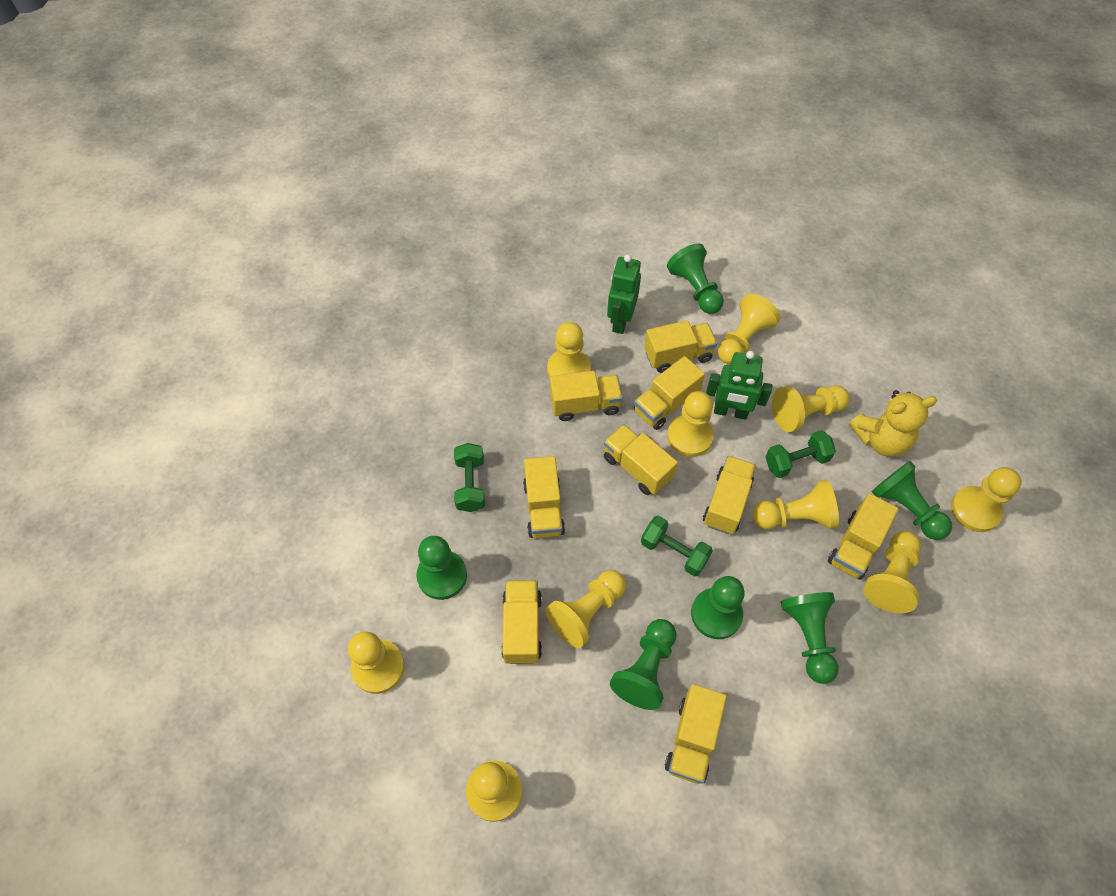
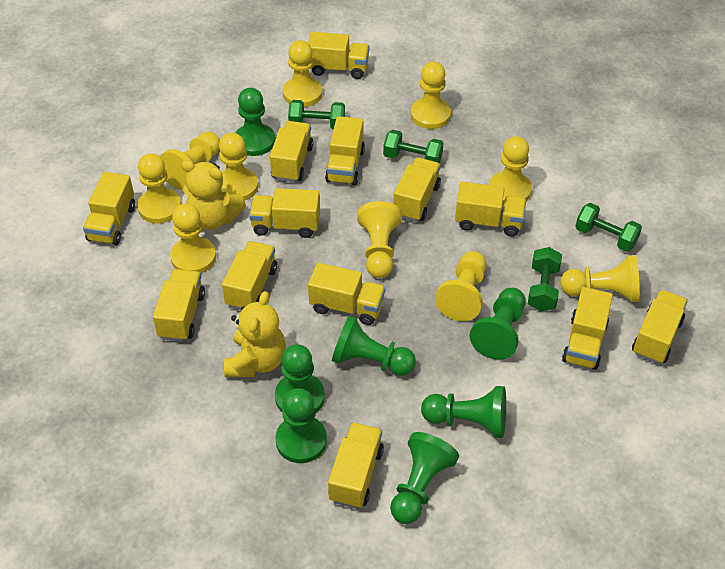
green dumbbell: 3 -> 4
green pawn: 6 -> 7
green robot: 2 -> 0
yellow teddy bear: 1 -> 2
yellow truck: 9 -> 13

